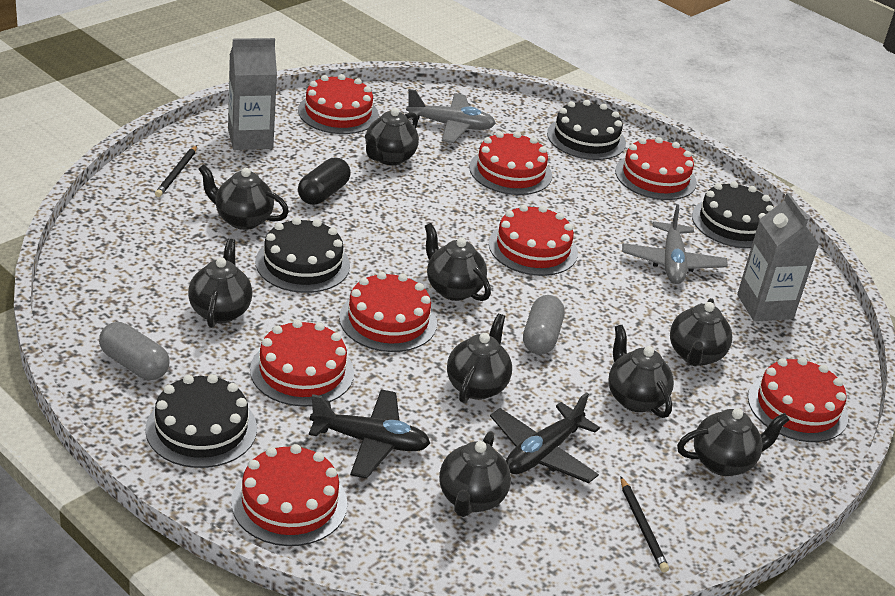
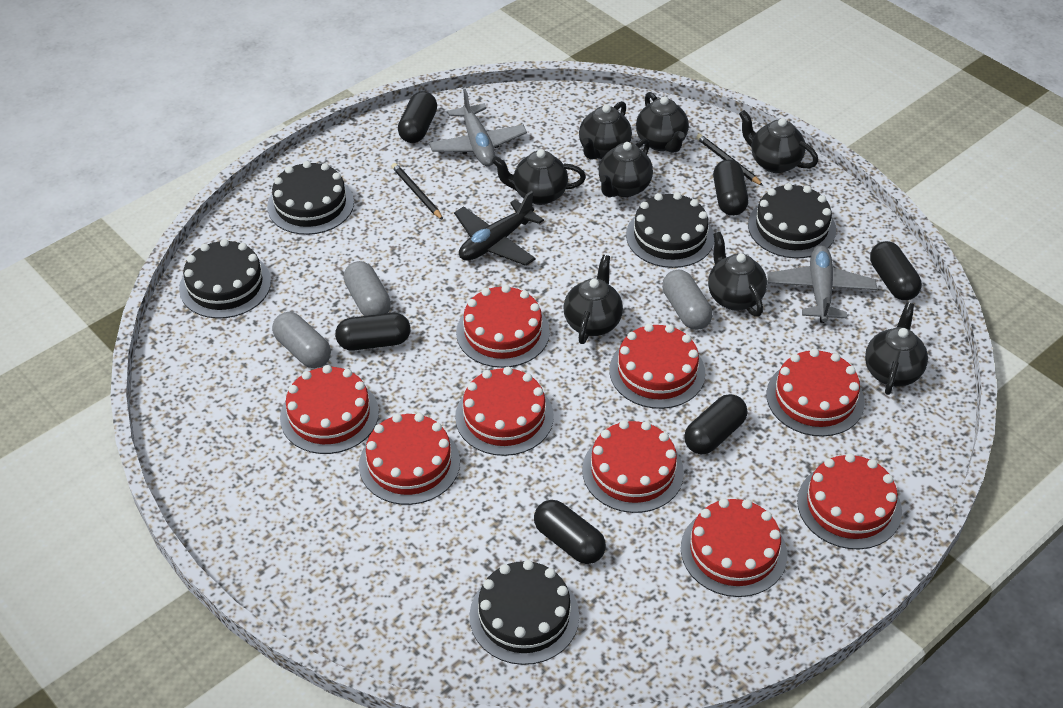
black cake: 4 -> 5
black capsule: 1 -> 6
black plane: 2 -> 1
black teapot: 9 -> 8
grey capsule: 2 -> 3
grey carton: 2 -> 0
red cake: 8 -> 9

